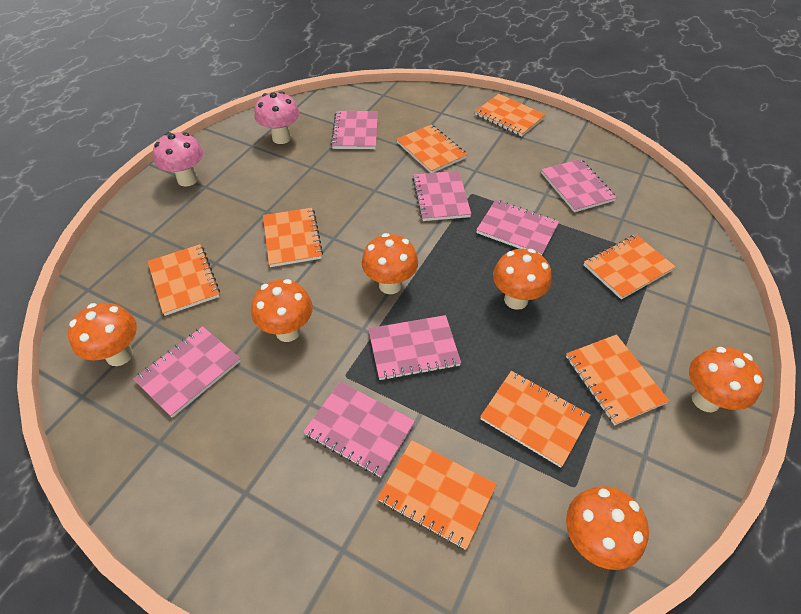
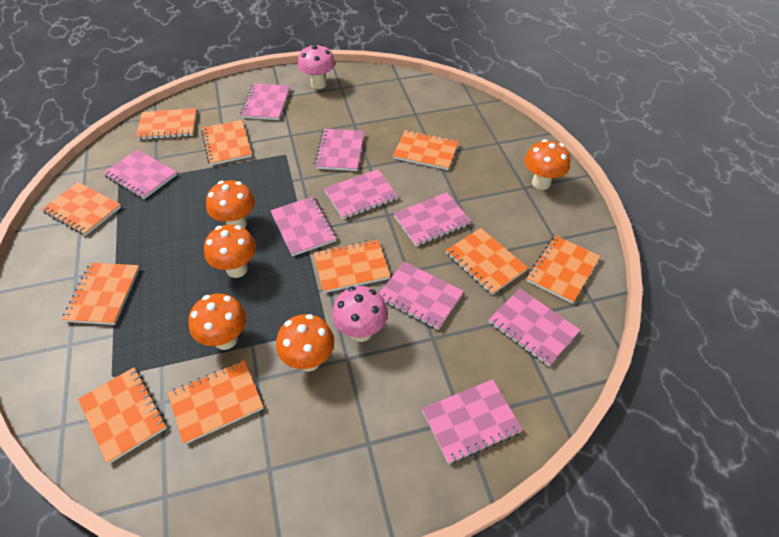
orange mushroom: 6 -> 5
orange notebook: 8 -> 10
pink notebook: 7 -> 9

